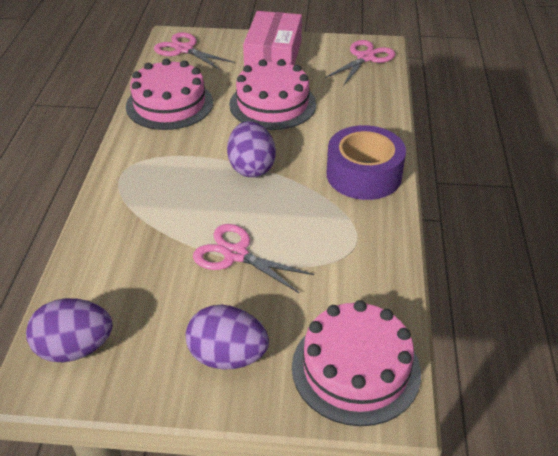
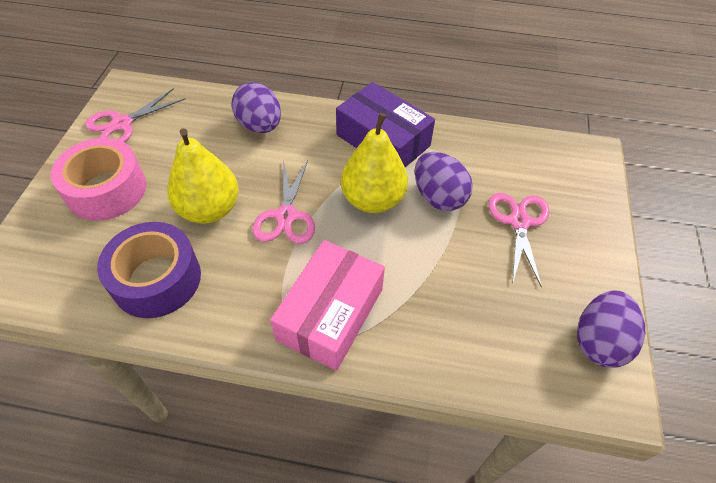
pink cake: 3 -> 0
pink tape: 0 -> 1
purple box: 0 -> 1
yellow pear: 0 -> 2

